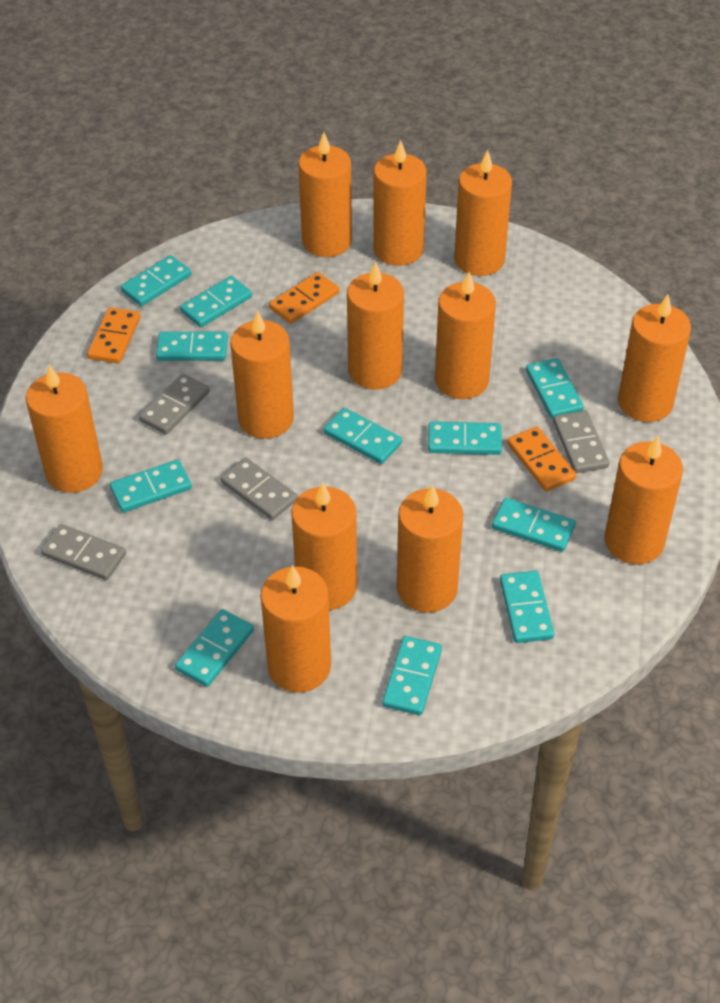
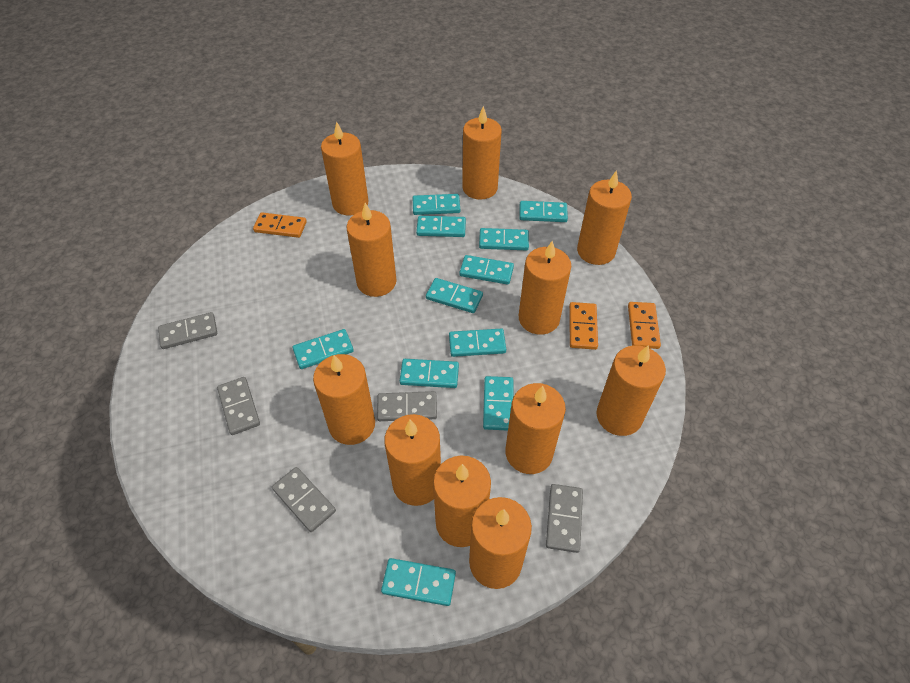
grey domino: 4 -> 5
orange candle: 12 -> 11

